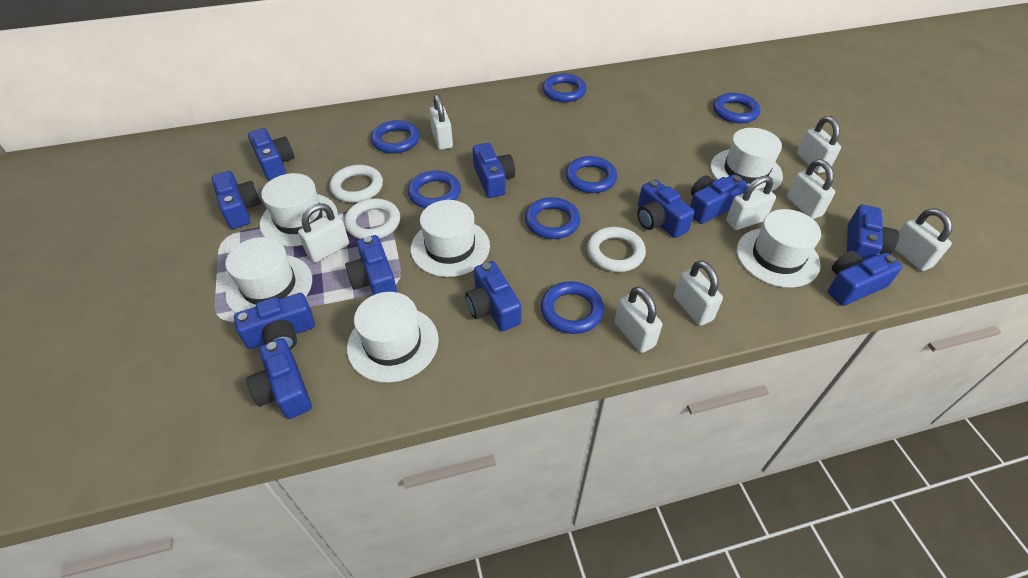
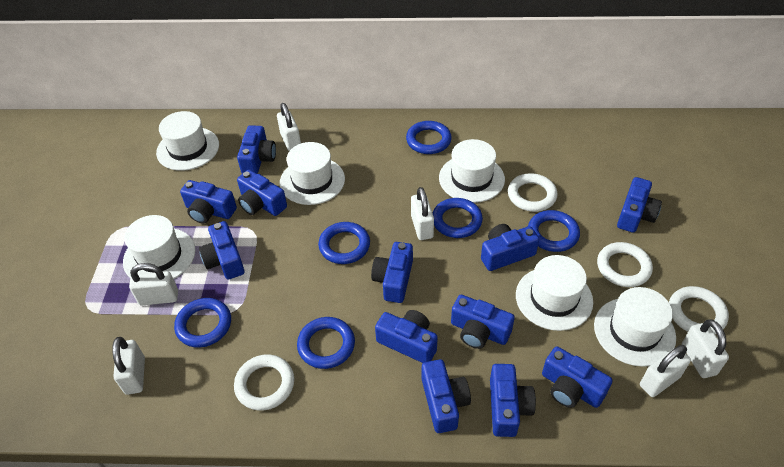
blue camera: 11 -> 12
blue ring: 7 -> 6
white padlock: 8 -> 6
white ring: 3 -> 4

